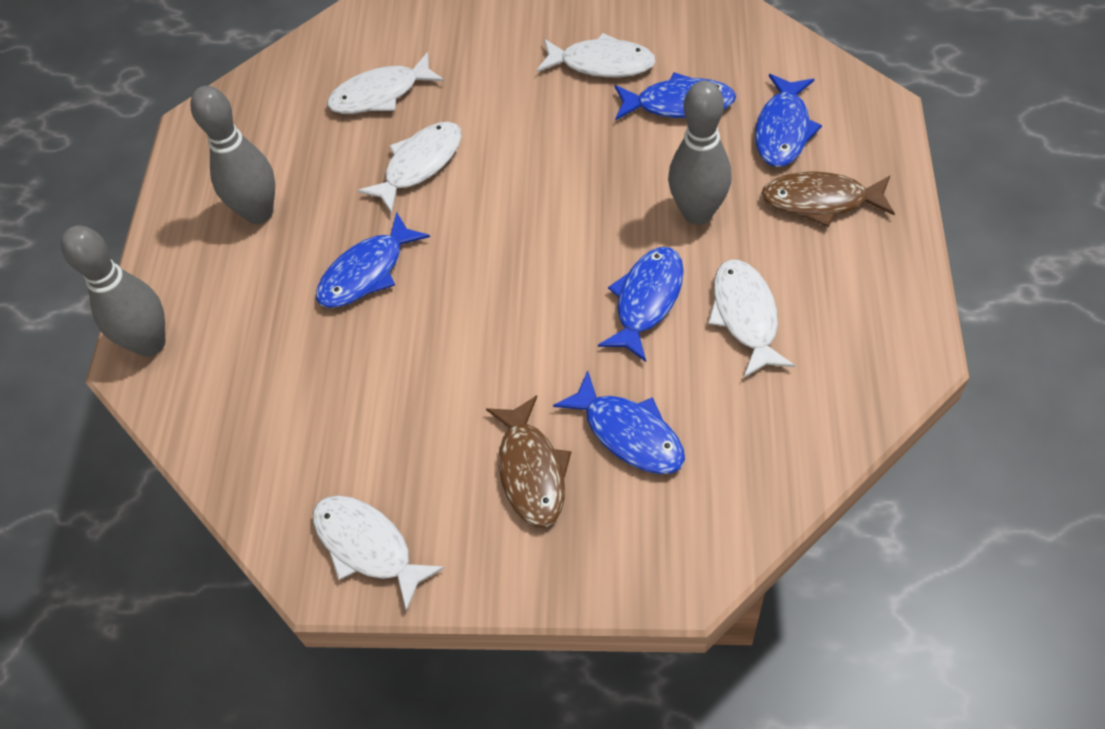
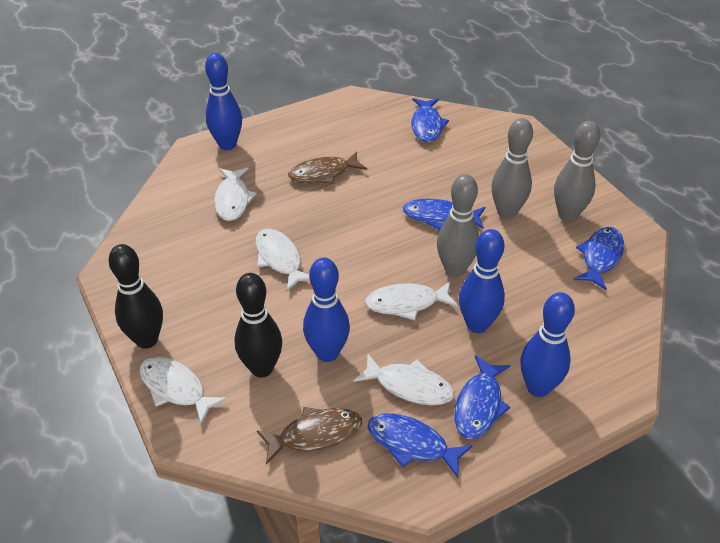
black bowling pin: 0 -> 2
blue bowling pin: 0 -> 4

